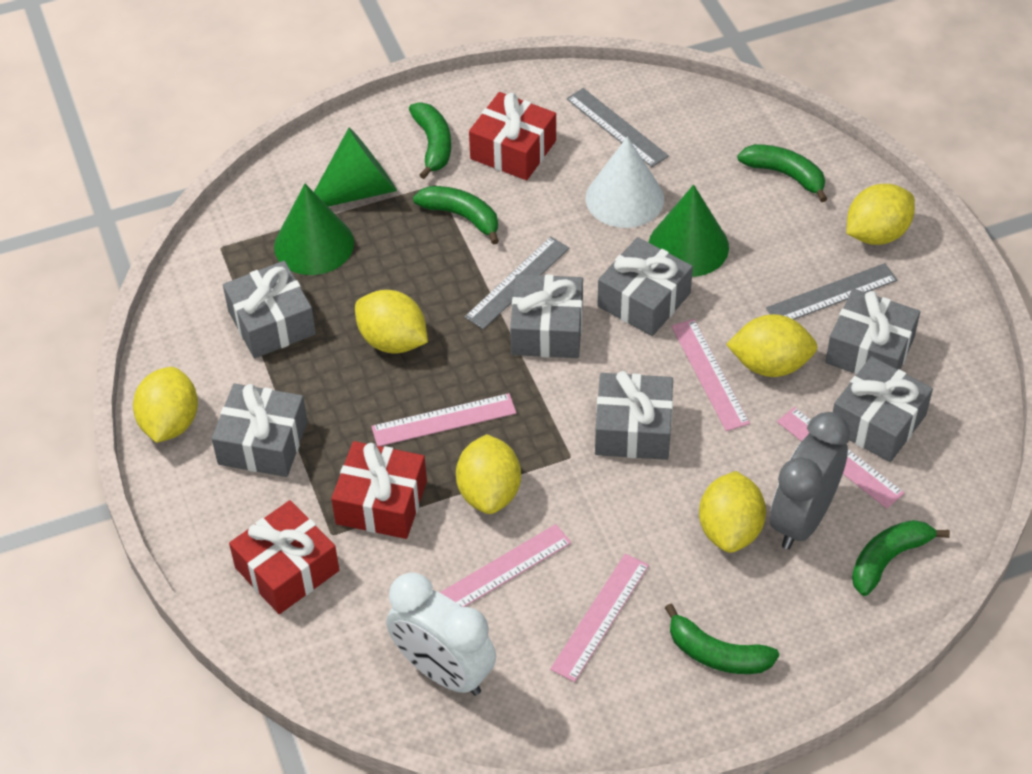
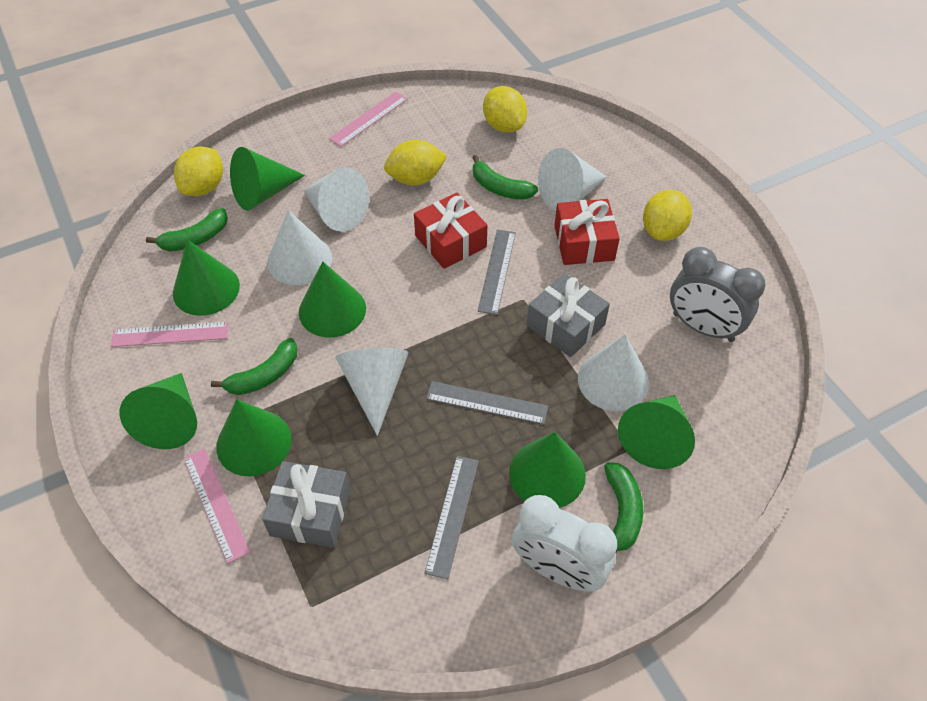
green banana: 5 -> 4
green cone: 3 -> 7
grey gift: 7 -> 2
pink ruler: 5 -> 3
red gift: 3 -> 2
white cone: 1 -> 5
yellow lemon: 6 -> 4

